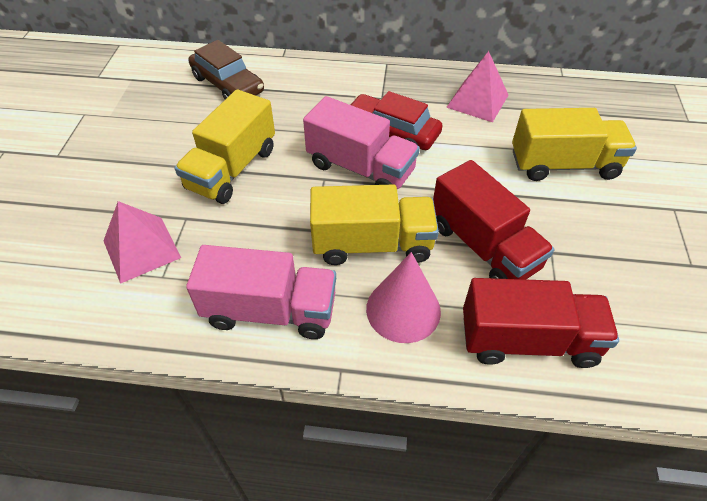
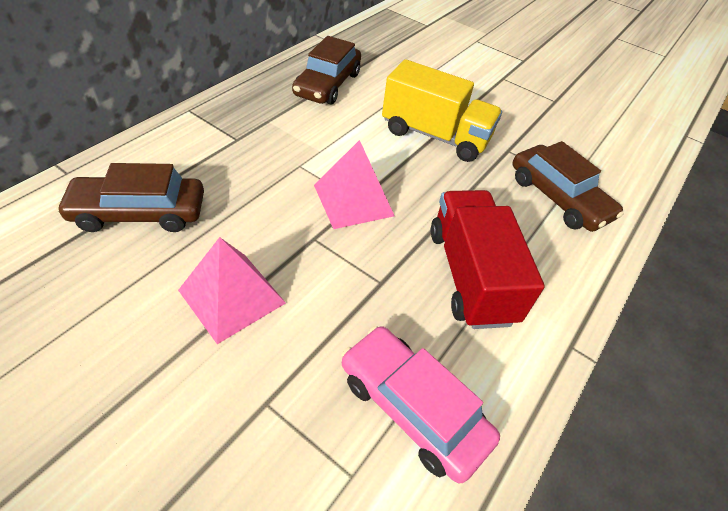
brown car: 1 -> 3
pink car: 0 -> 1
pink cone: 1 -> 0
pink truck: 2 -> 0
red car: 1 -> 0
red truck: 2 -> 1
yellow truck: 3 -> 1

